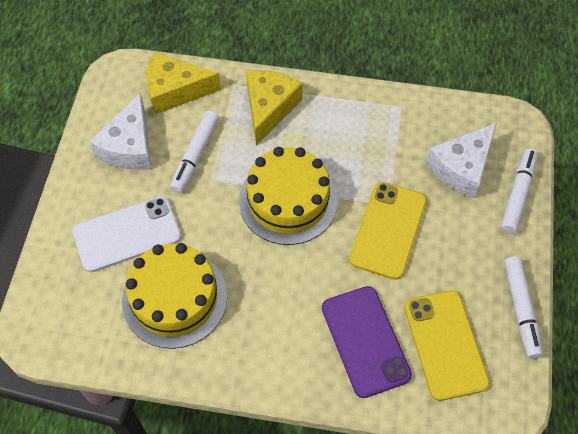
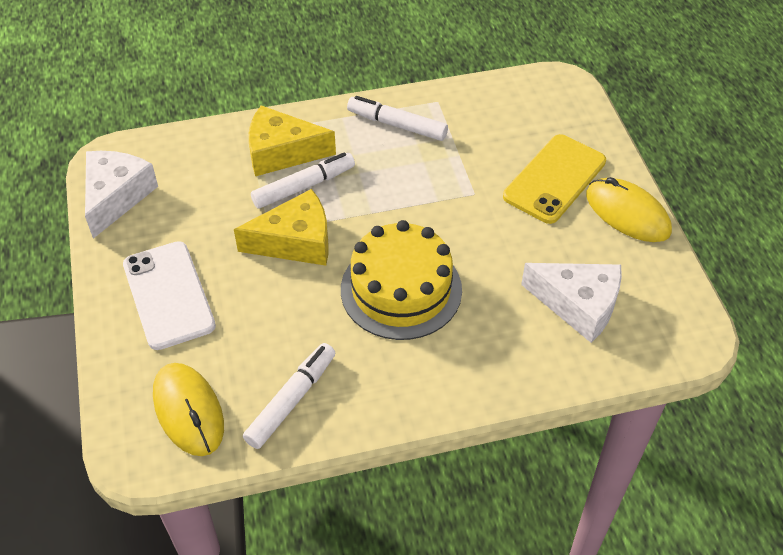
purple phone: 1 -> 0
yellow cake: 2 -> 1
yellow mouse: 0 -> 2
yellow phone: 2 -> 1

